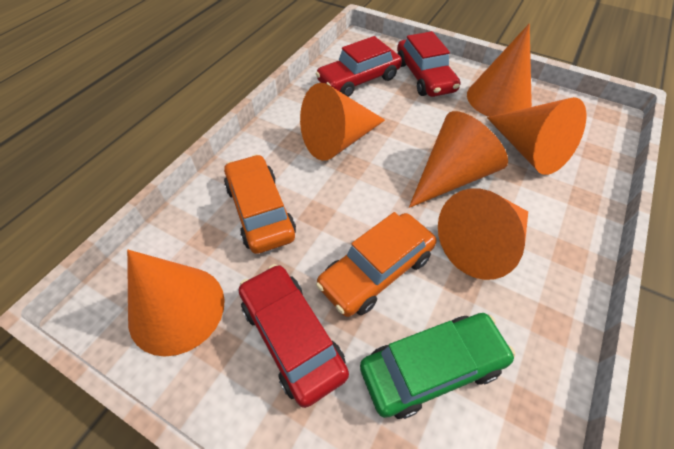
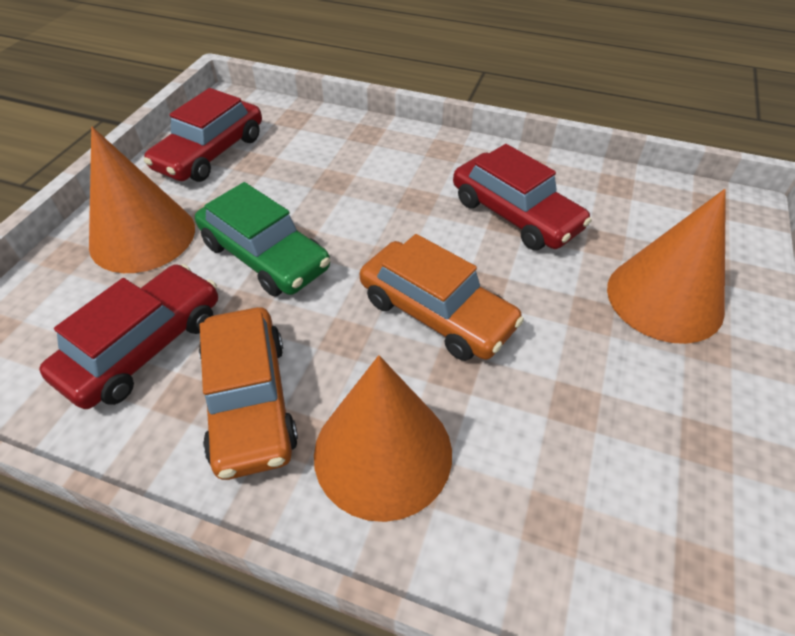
orange cone: 6 -> 3

